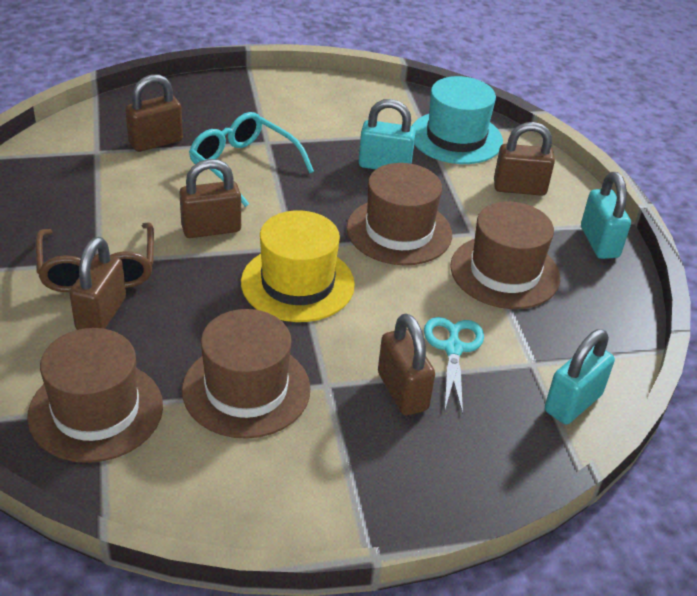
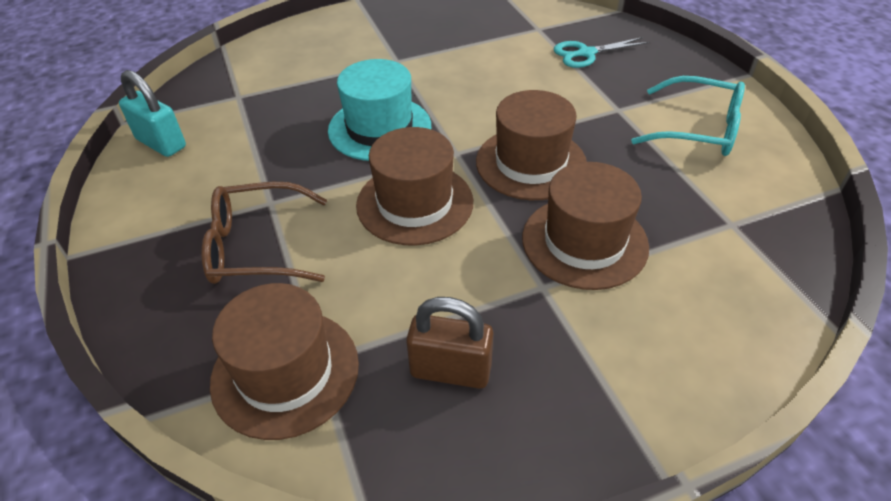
brown padlock: 5 -> 1
turquoise padlock: 3 -> 1
yellow hat: 1 -> 0

